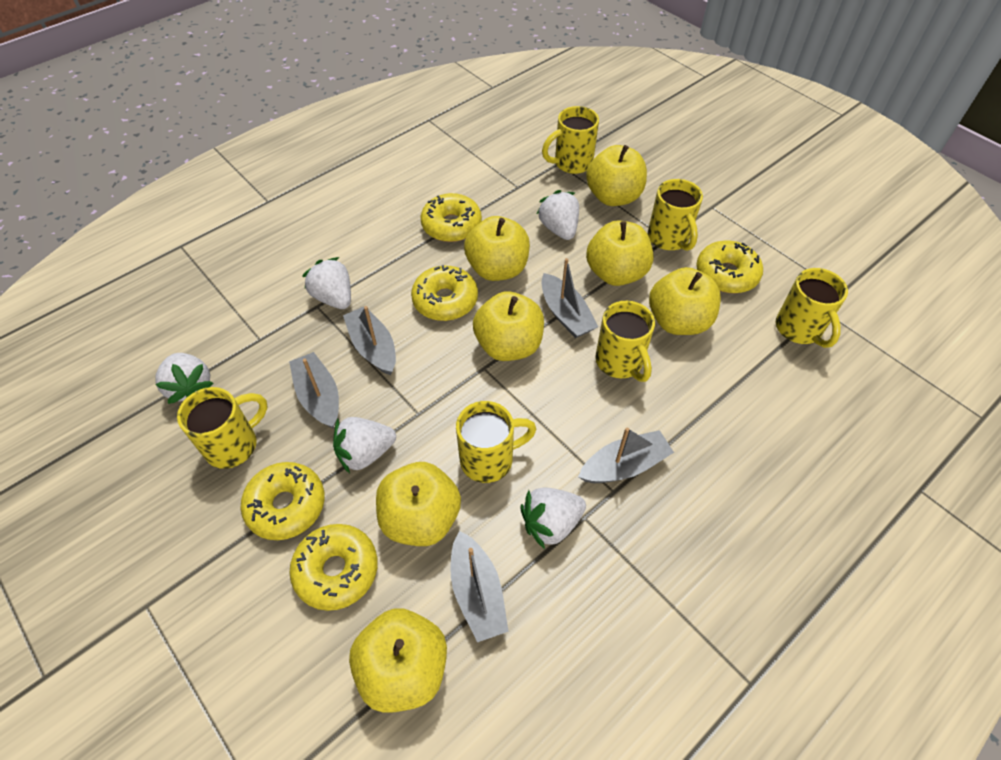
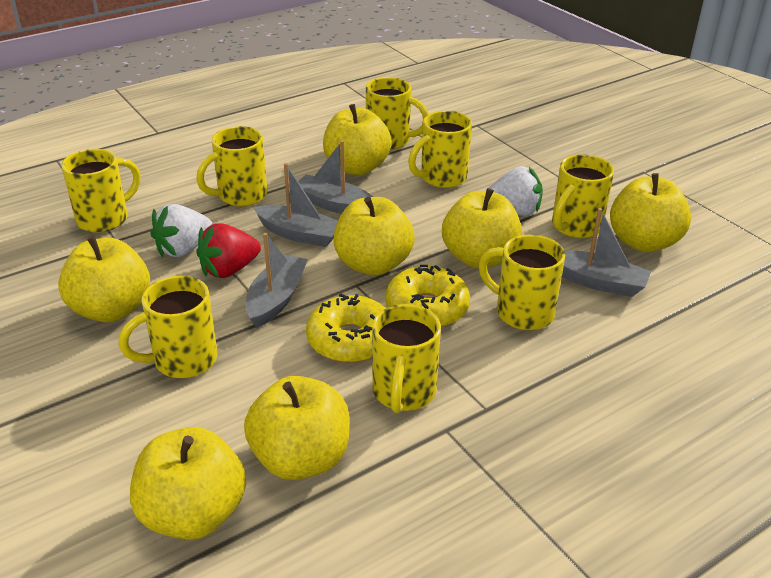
grey boat: 5 -> 4
red strawberry: 0 -> 1
white strawberry: 5 -> 2
yellow donut: 5 -> 2
yellow mug: 6 -> 8

